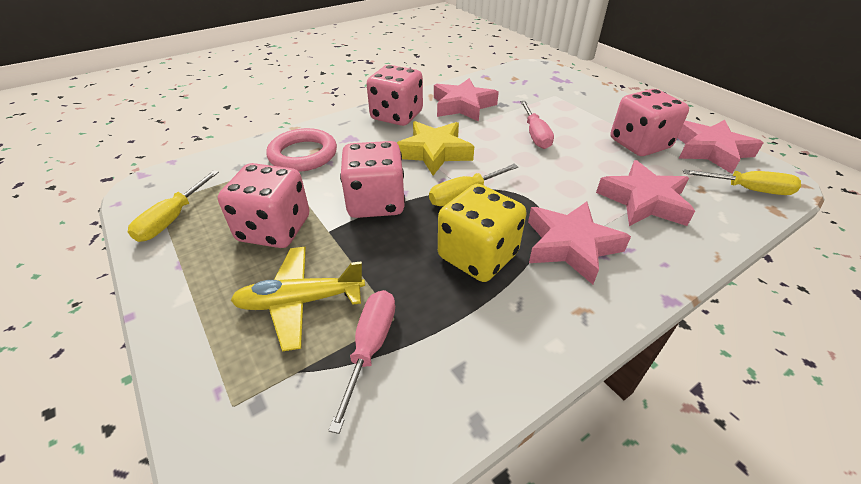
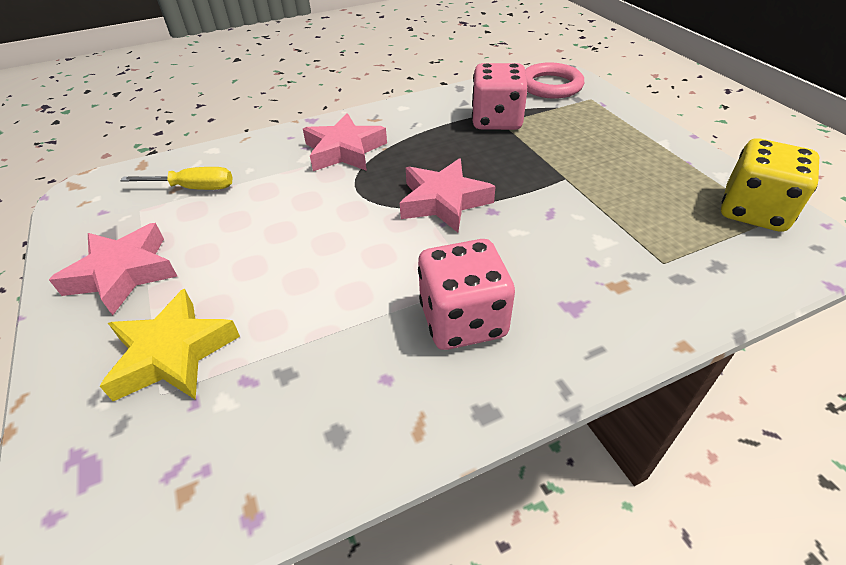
pink dice: 4 -> 2
pink screwdriver: 2 -> 0
pink star: 4 -> 3
yellow plane: 1 -> 0
yellow screwdriver: 3 -> 1

